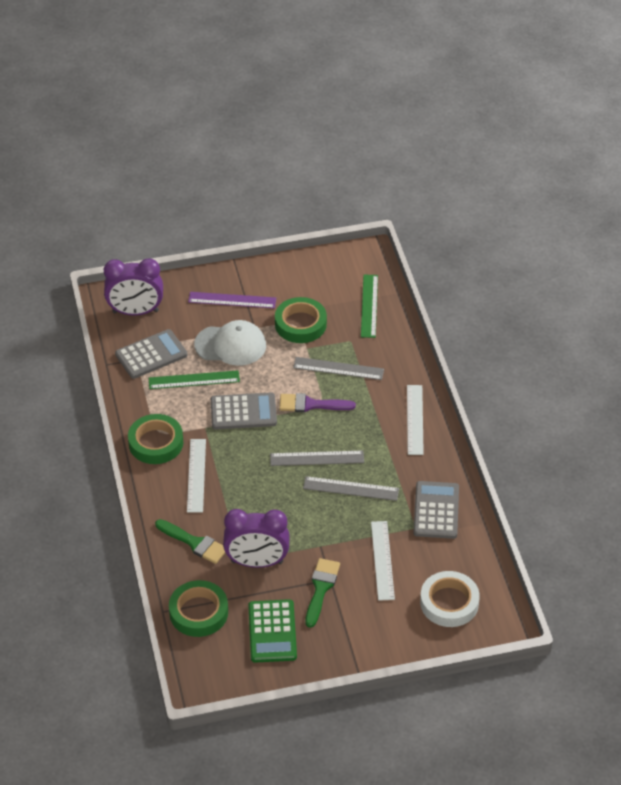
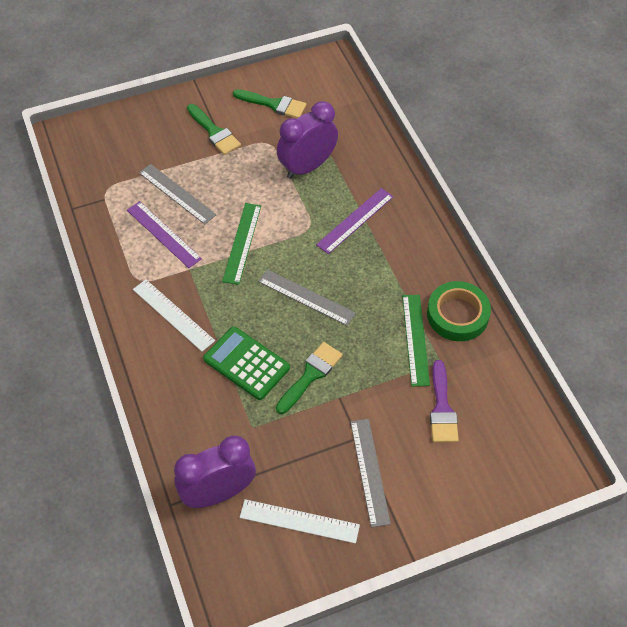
green brush: 2 -> 3
green tape: 3 -> 1
grey calculator: 3 -> 0
purple ruler: 1 -> 2
white cap: 1 -> 0
white ruler: 3 -> 2
white tape: 1 -> 0

